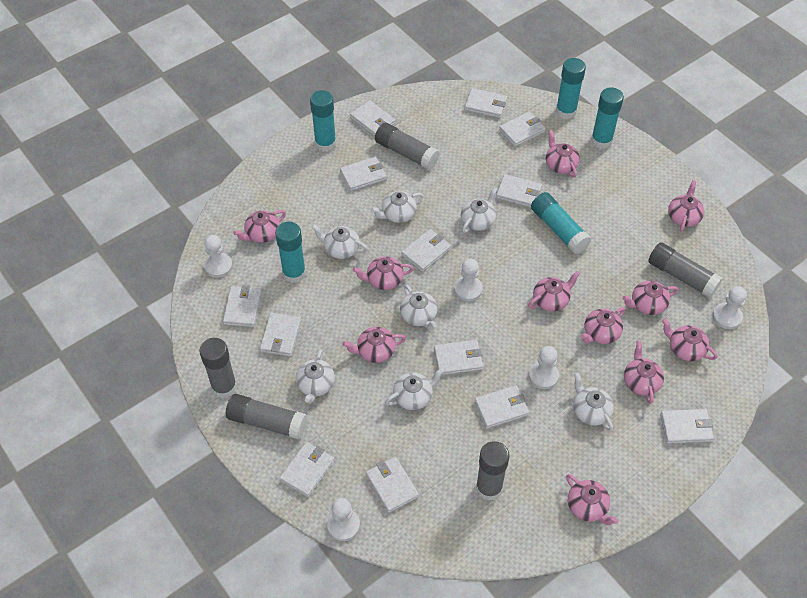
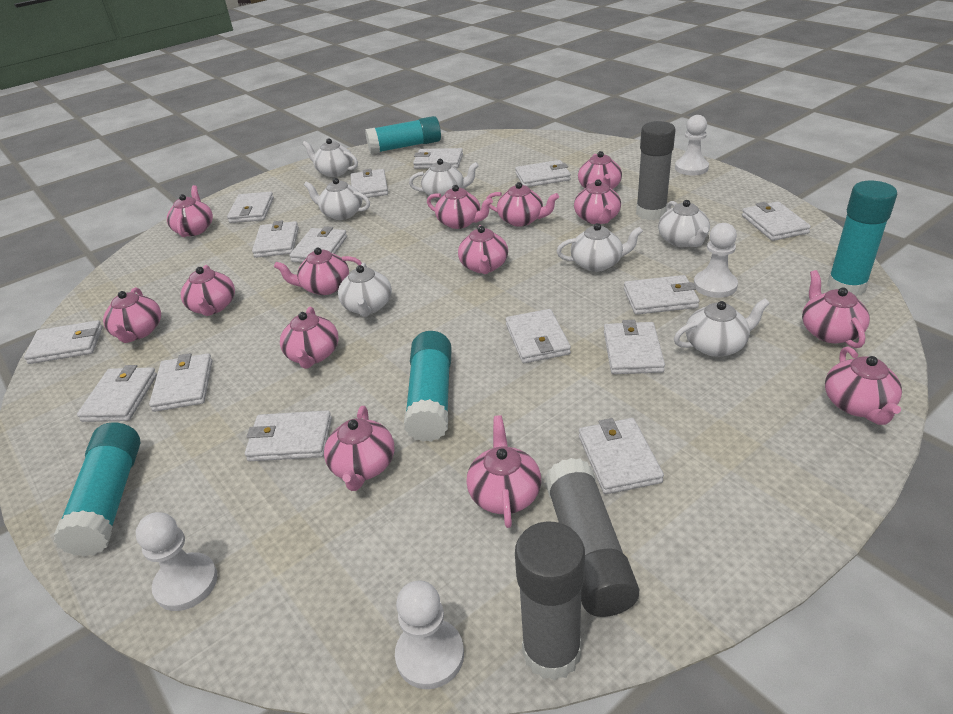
grey glue stick: 5 -> 3
pink teapot: 11 -> 14
turquoise glue stick: 5 -> 4
white pawn: 5 -> 4
white wallet: 13 -> 15

